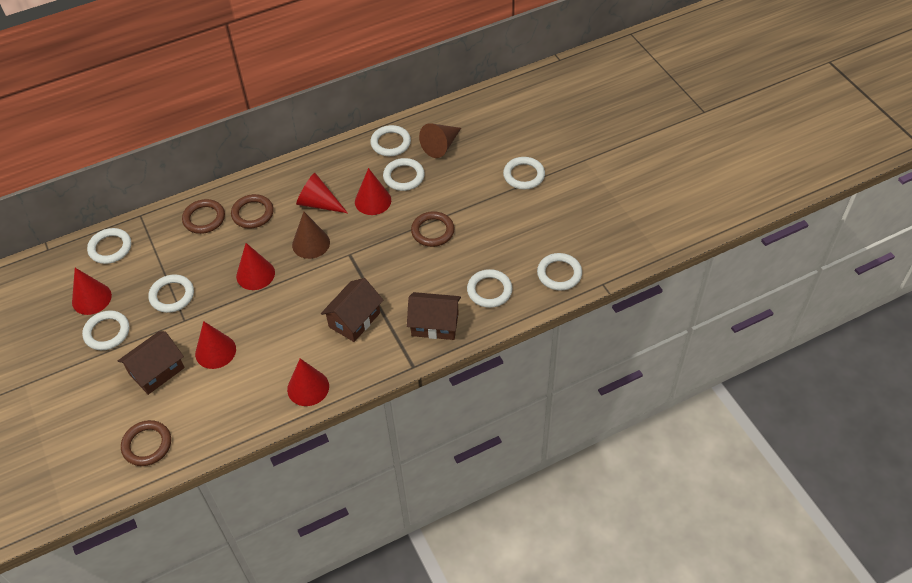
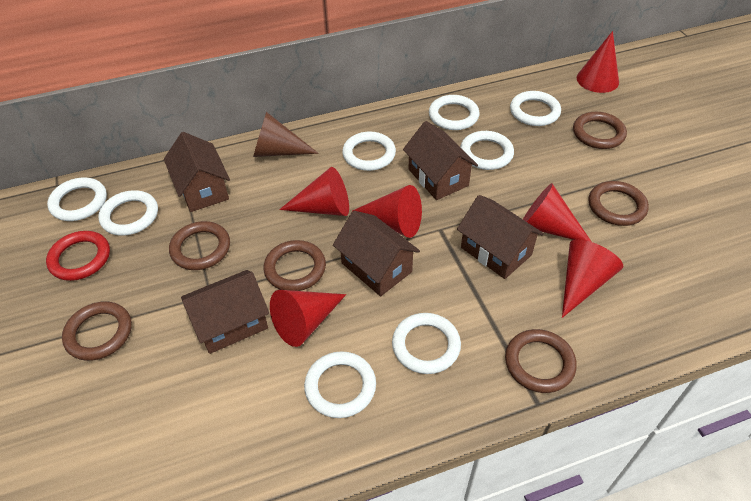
brown cone: 2 -> 1
brown house: 3 -> 5
brown ring: 4 -> 6
red ring: 0 -> 1

